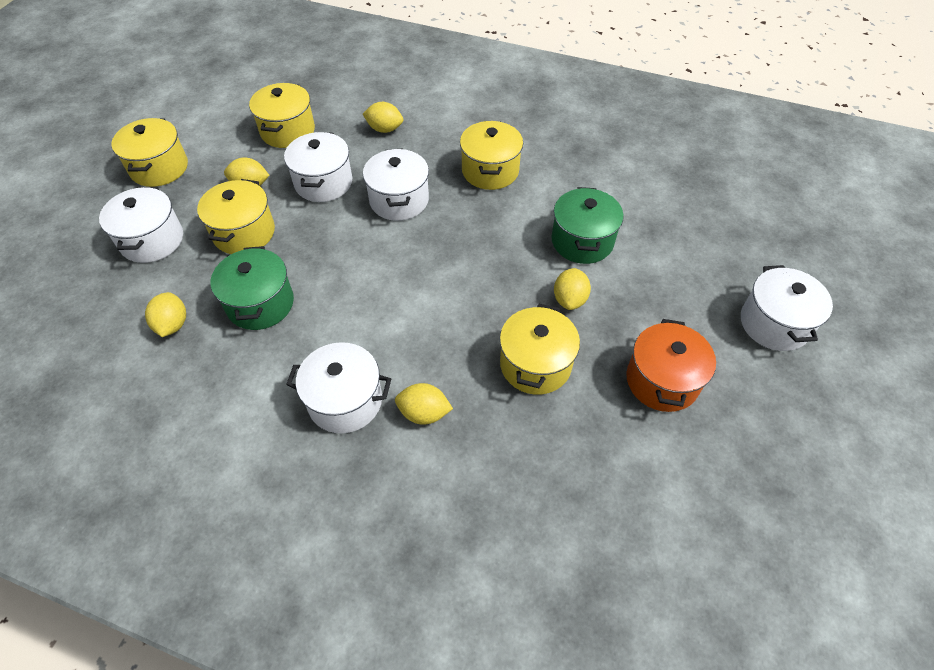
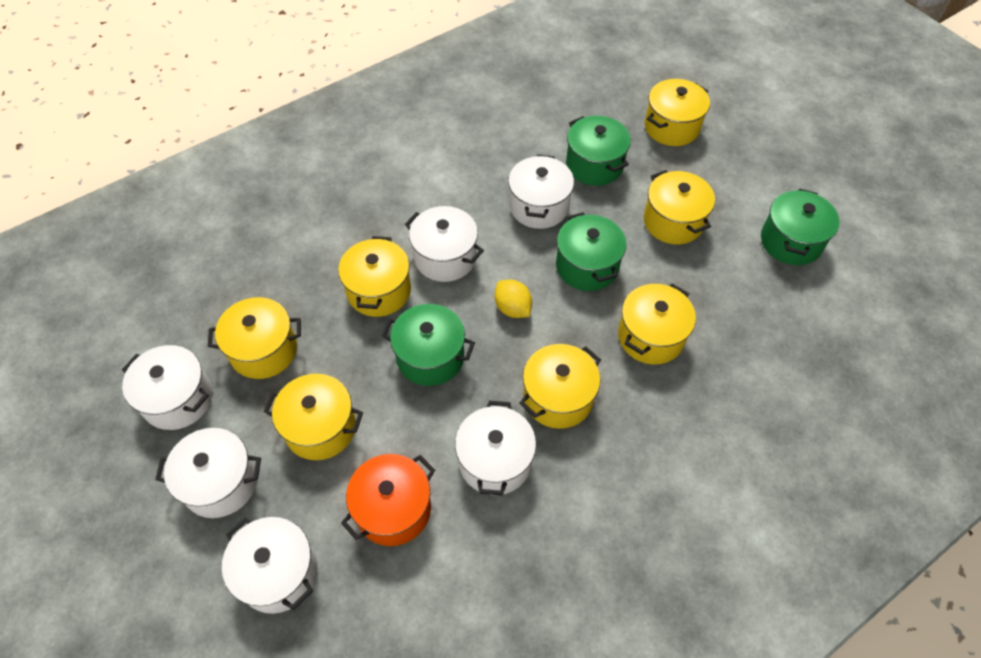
green pot: 2 -> 4
white pot: 5 -> 6
yellow lemon: 5 -> 1
yellow pot: 5 -> 7

